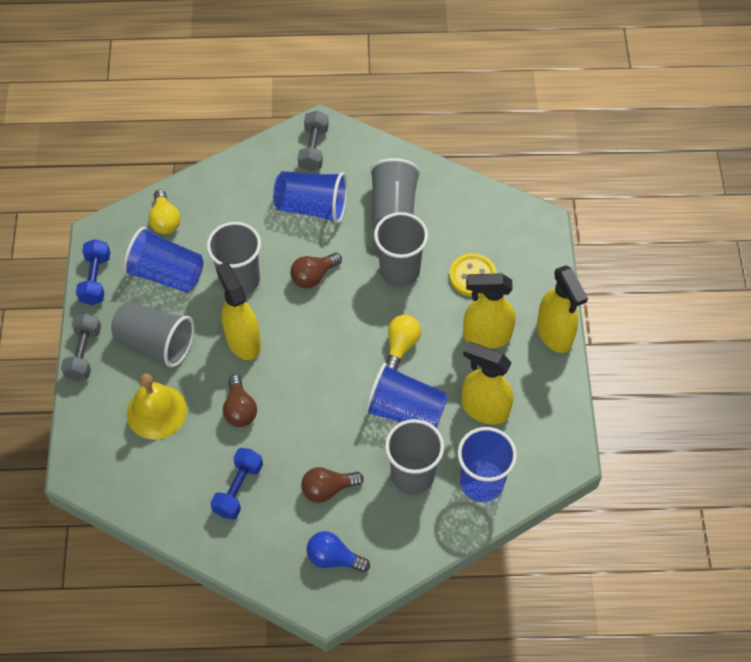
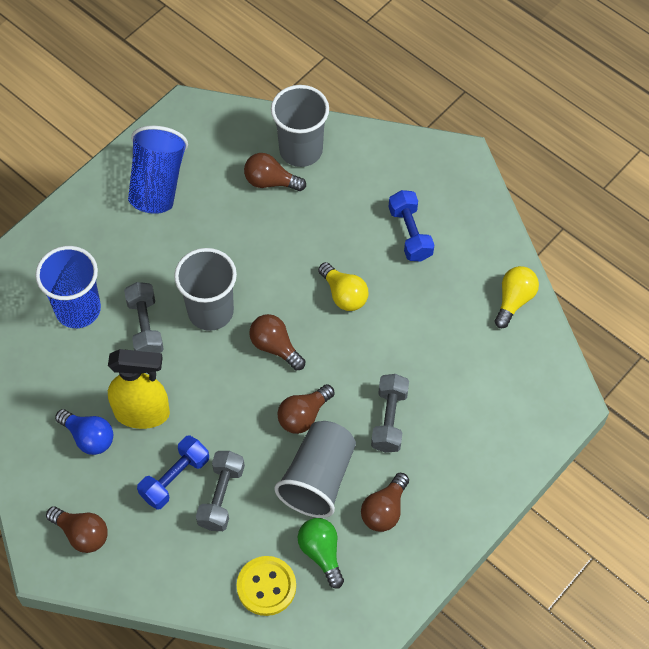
blue cup: 4 -> 2
brown light bulb: 3 -> 5
green light bulb: 0 -> 1
grey cup: 5 -> 3
grey dumbbell: 2 -> 3
yellow bell: 1 -> 0
yellow spray bottle: 4 -> 1

